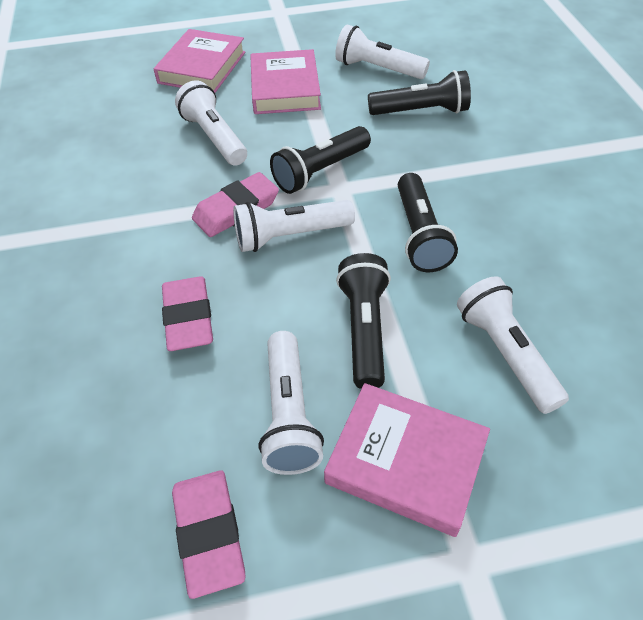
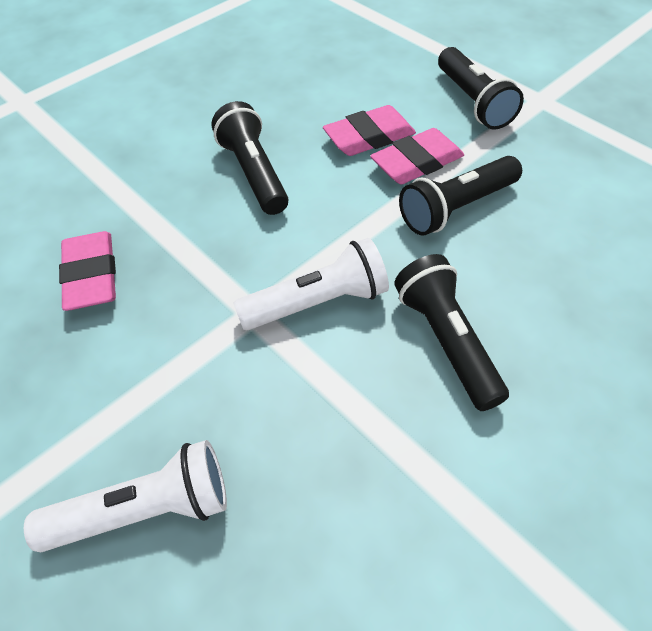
pink book: 3 -> 0
white flashlight: 5 -> 2

